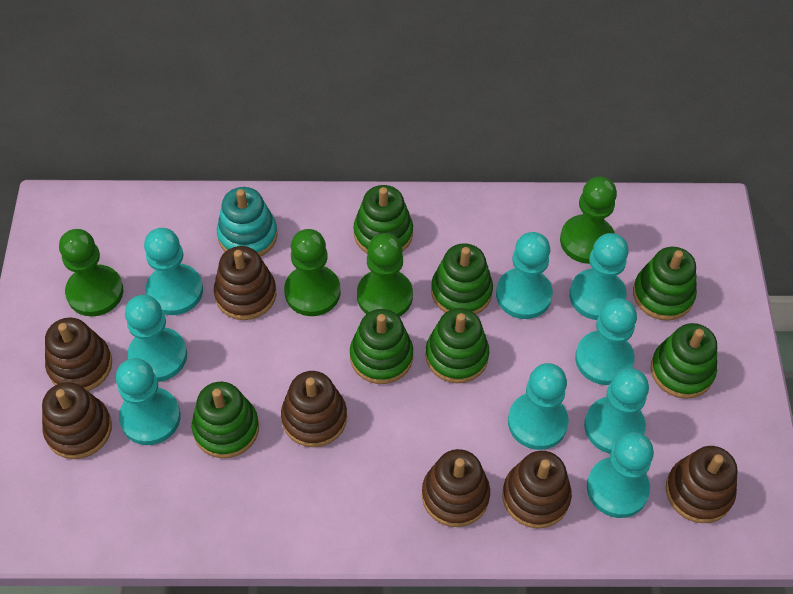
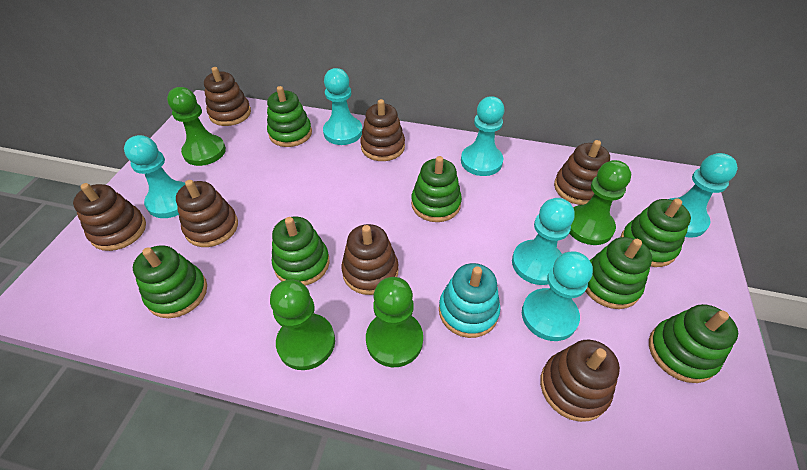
turquoise pawn: 9 -> 6

